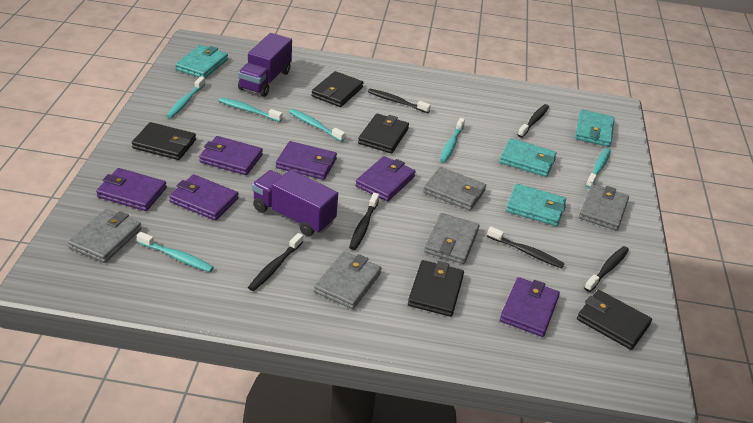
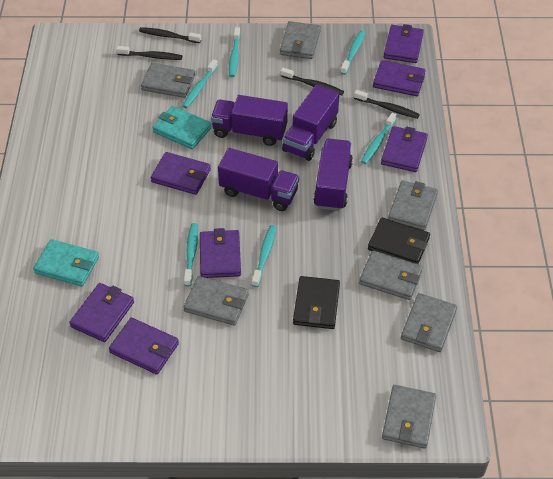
black toothbrush: 6 -> 4
black wallet: 5 -> 2
grey wallet: 5 -> 7
purple truck: 2 -> 4
purple wallet: 6 -> 7
turquoise wallet: 4 -> 2

